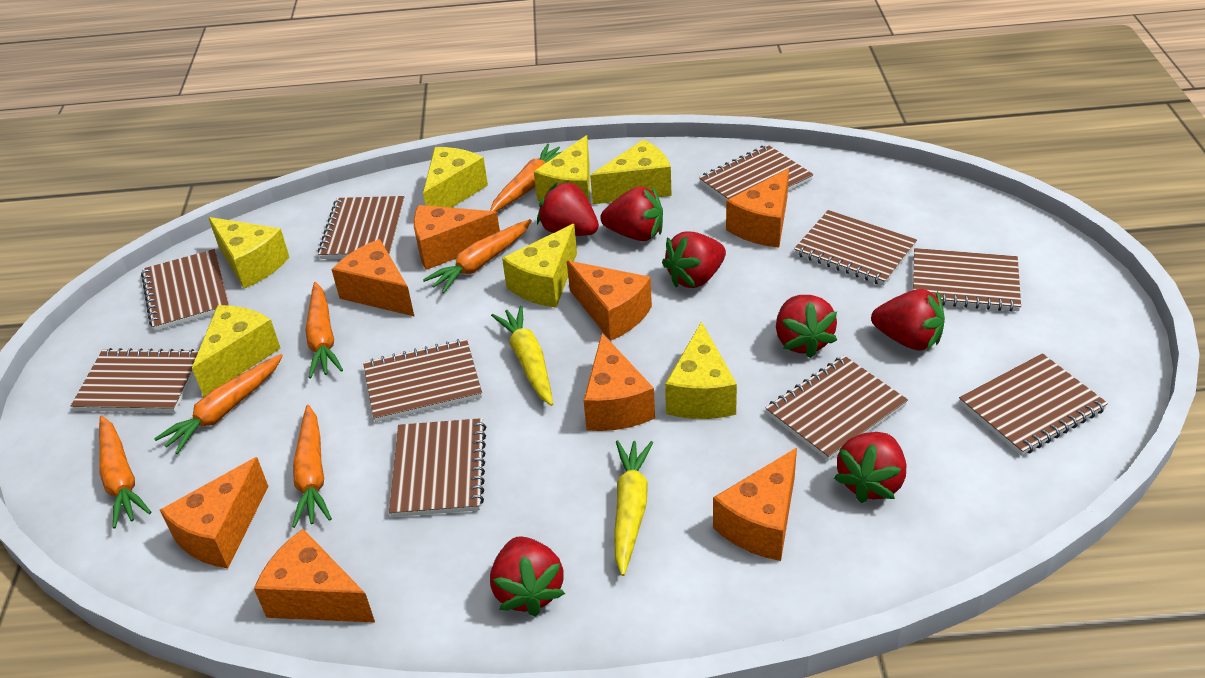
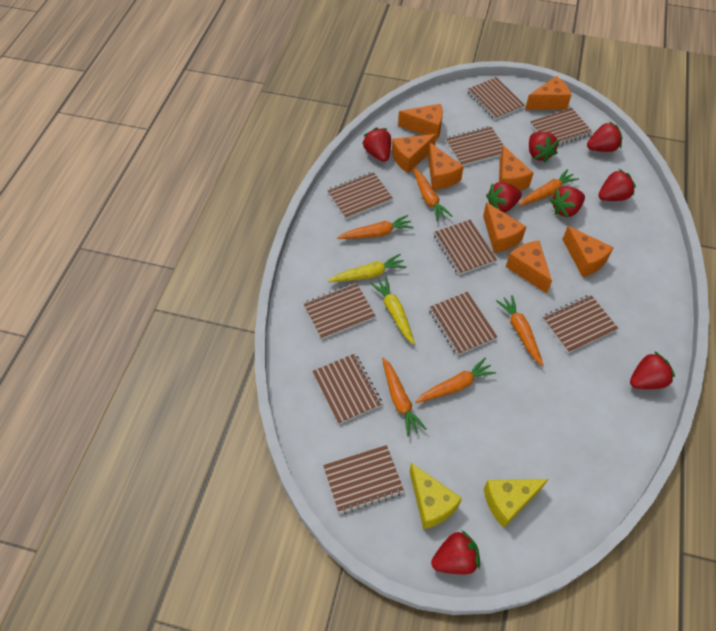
red strawberry: 7 -> 8
yellow cheese: 7 -> 2

